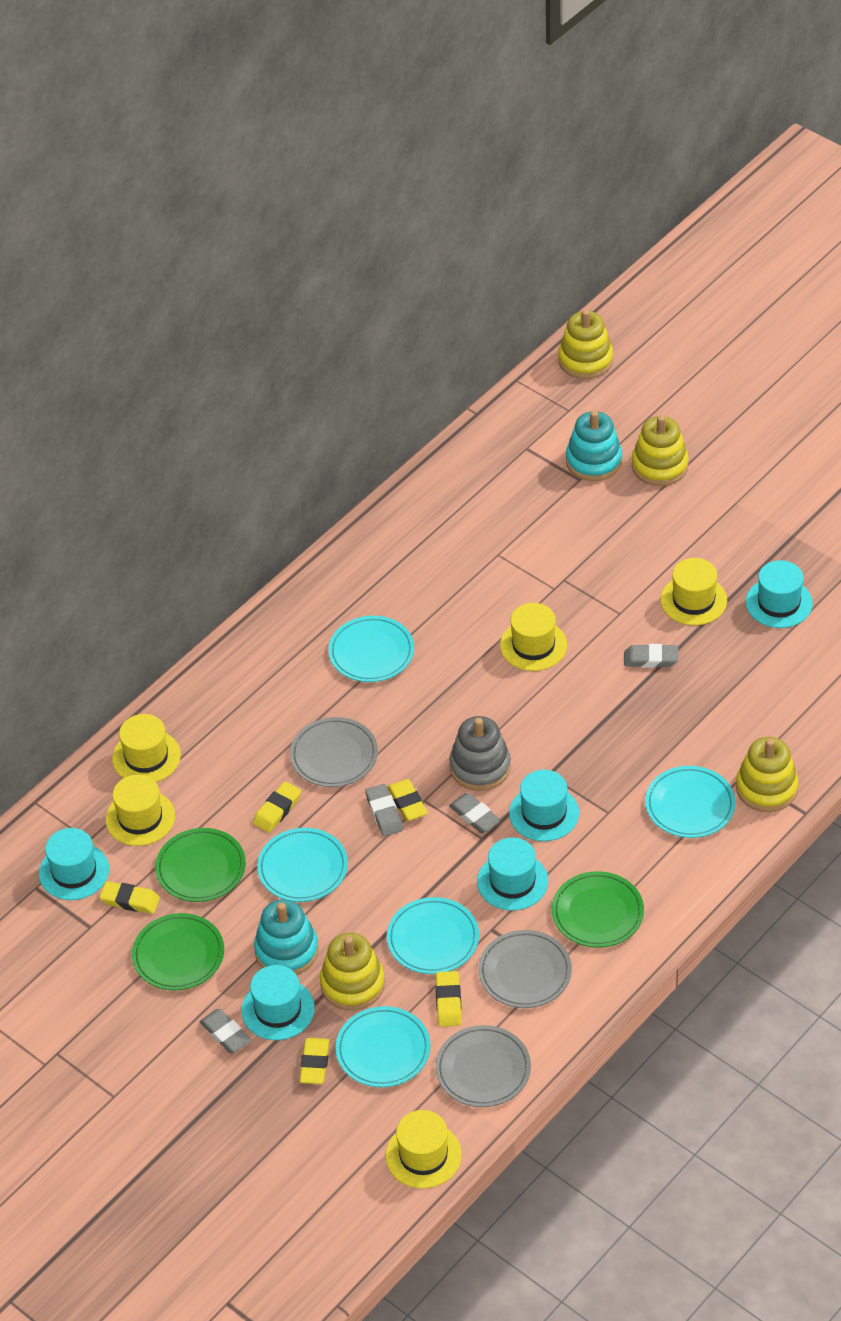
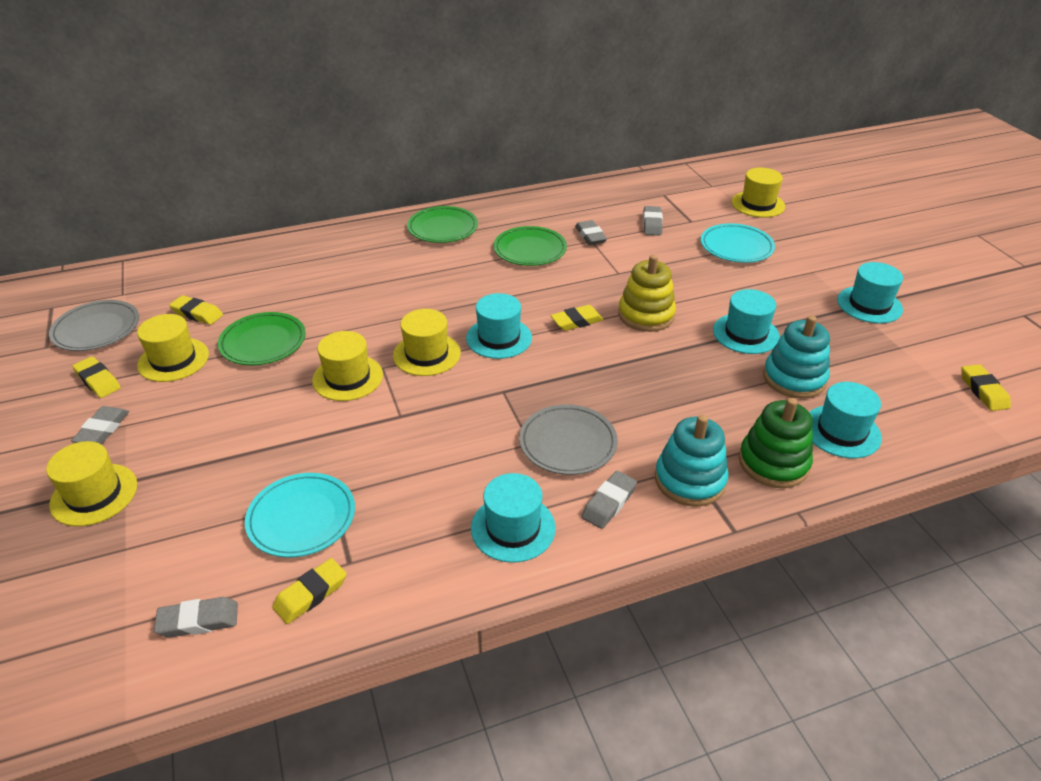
green stacking toy: 0 -> 1
grey eraser: 4 -> 5
grey plate: 3 -> 2
grey stacking toy: 1 -> 0
turquoise plate: 5 -> 2
yellow stacking toy: 4 -> 1

